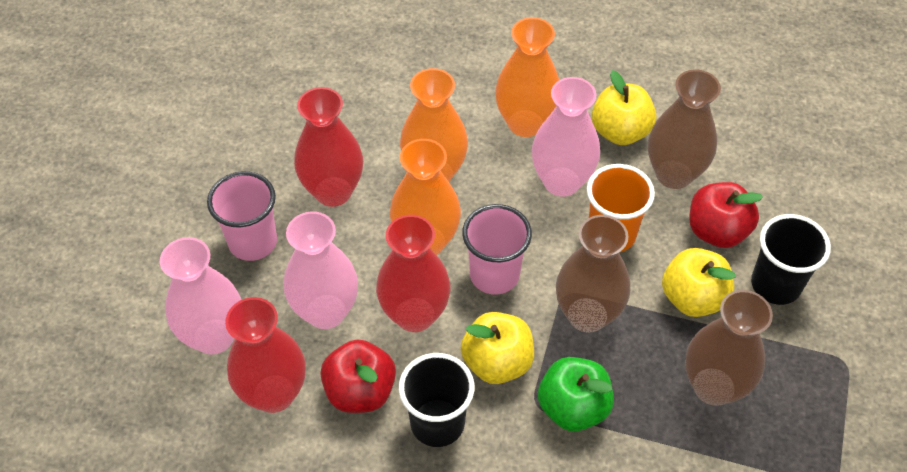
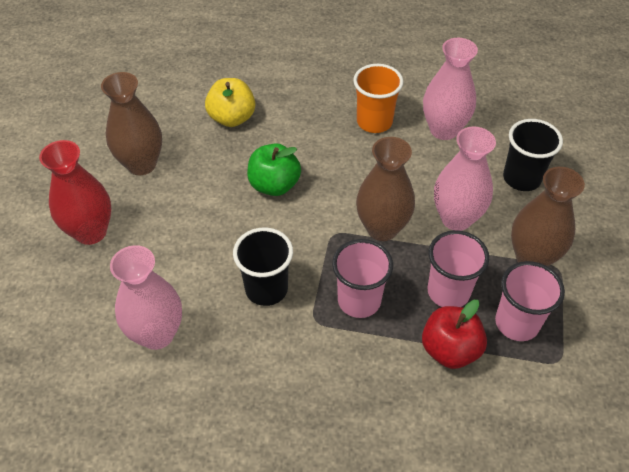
orange vase: 3 -> 0
pink cup: 2 -> 3
red apple: 2 -> 1
red vase: 3 -> 1
yellow apple: 3 -> 1

